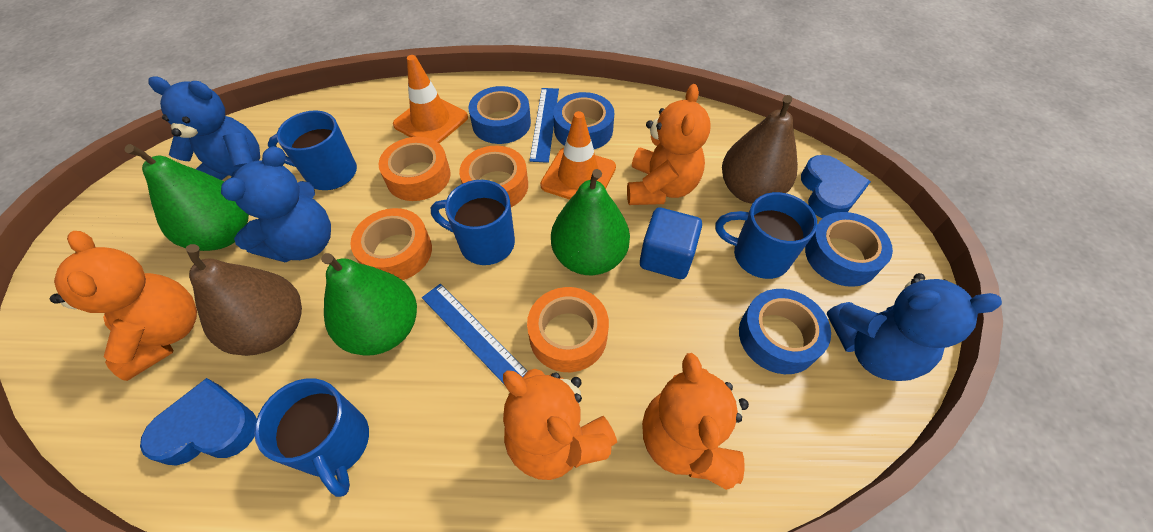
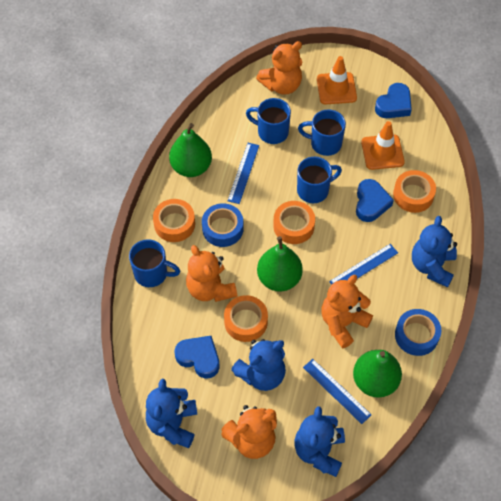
blue cube: 1 -> 0
blue heart: 2 -> 3
blue ruler: 2 -> 3
blue tape: 4 -> 2
blue teddy bear: 3 -> 4
brown pear: 2 -> 0

